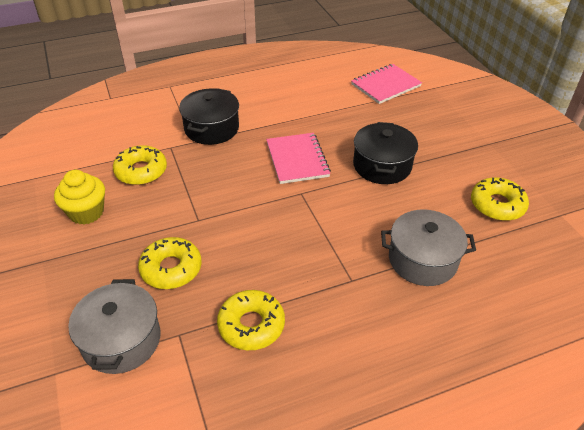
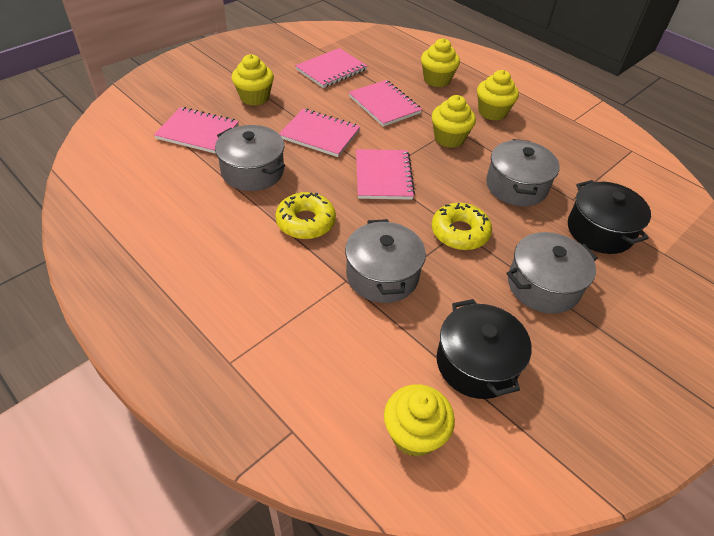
grey pot: 2 -> 4
pink notebook: 2 -> 5
yellow cupcake: 1 -> 5
yellow donut: 4 -> 2

